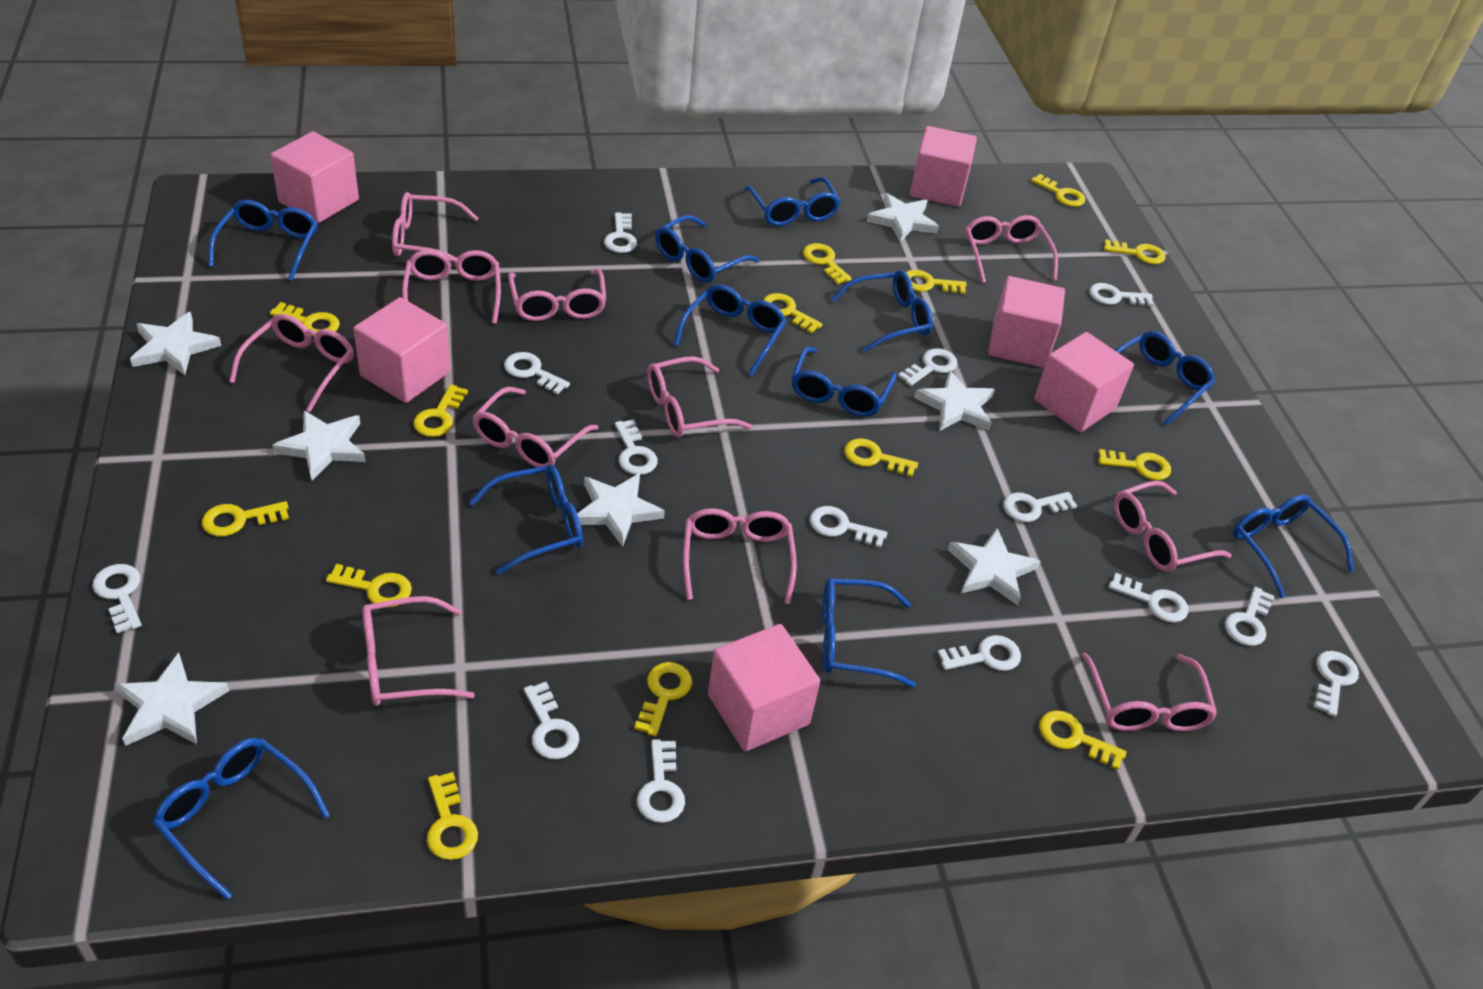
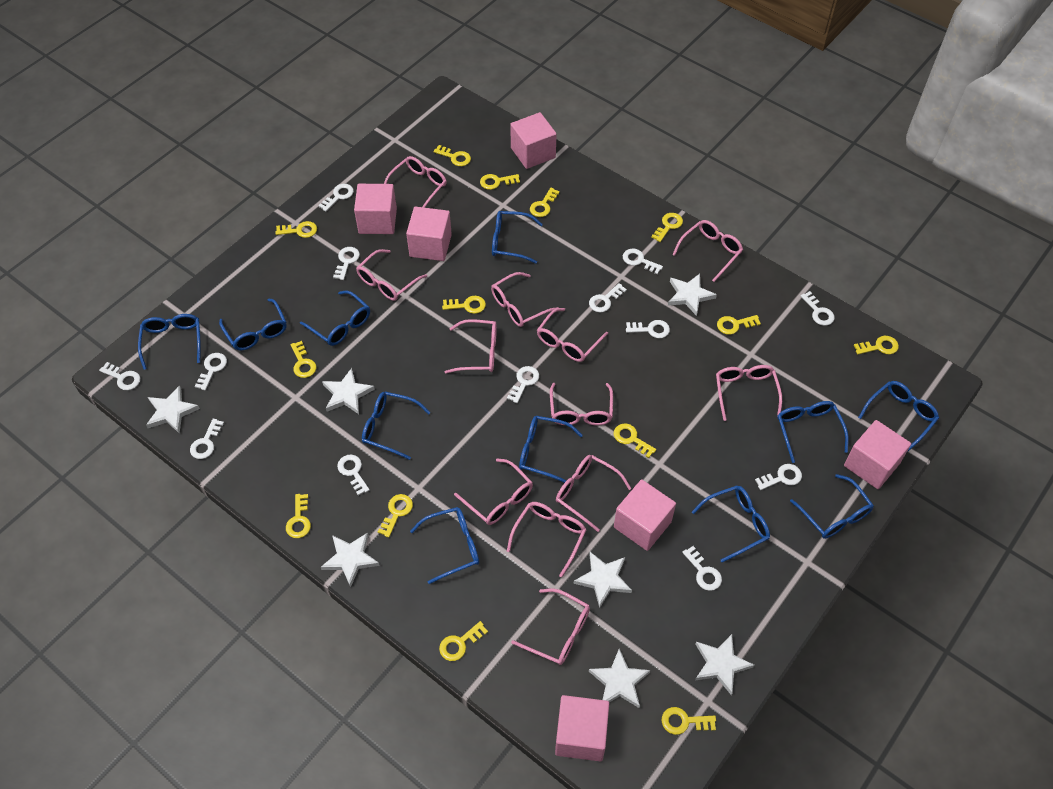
pink glasses: 11 -> 12
white key: 14 -> 13

